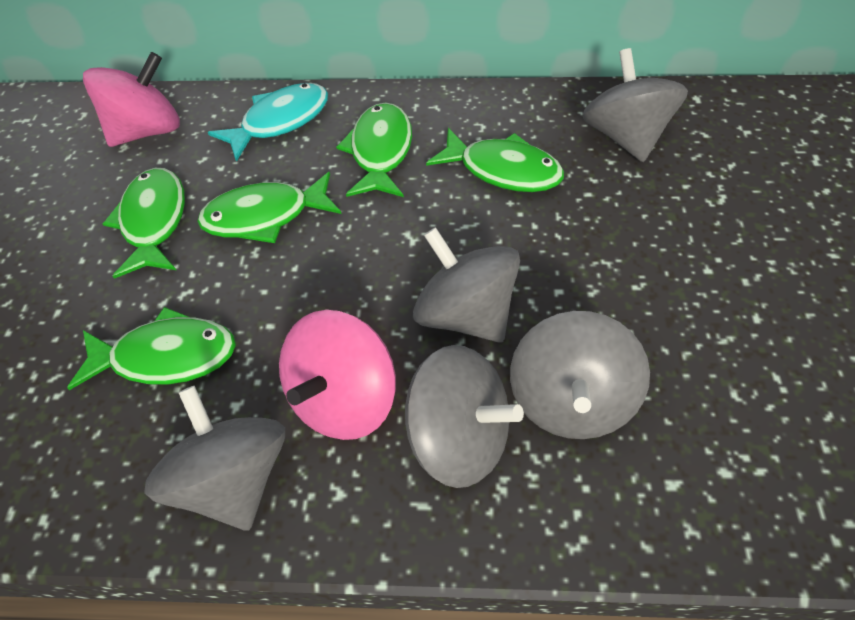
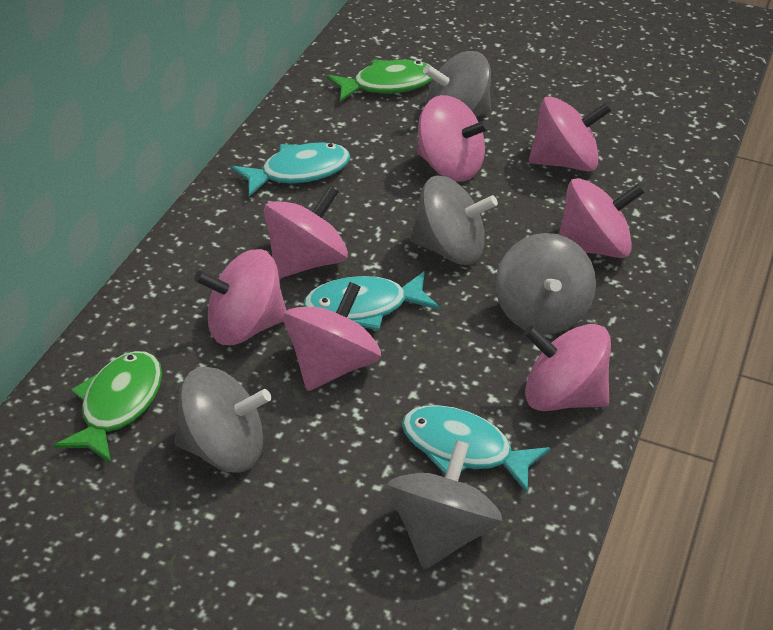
green fish: 5 -> 2
pink spinning top: 2 -> 7
turquoise fish: 1 -> 3

